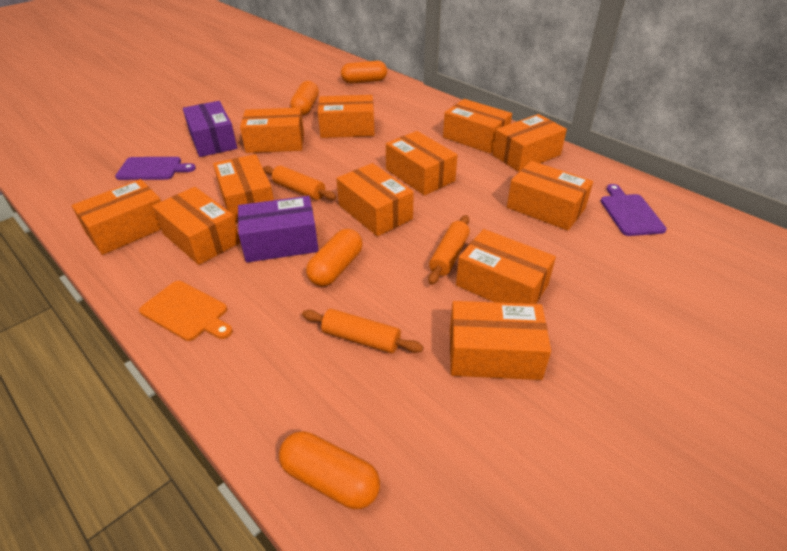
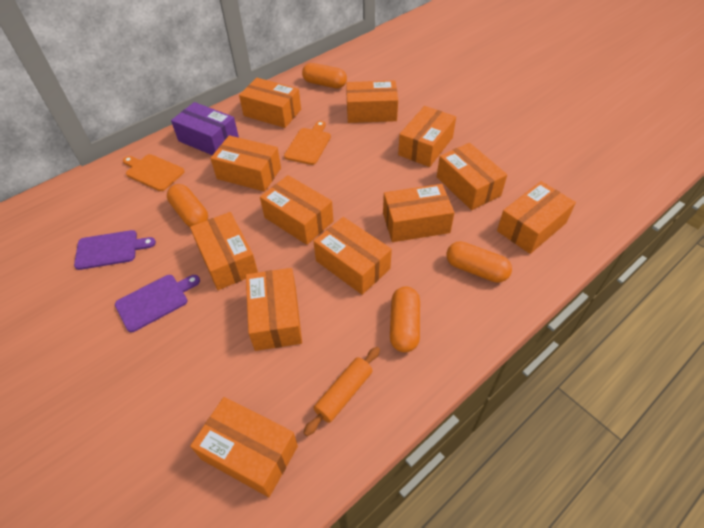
orange cutting board: 1 -> 2
orange rolling pin: 3 -> 1
purple box: 2 -> 1

